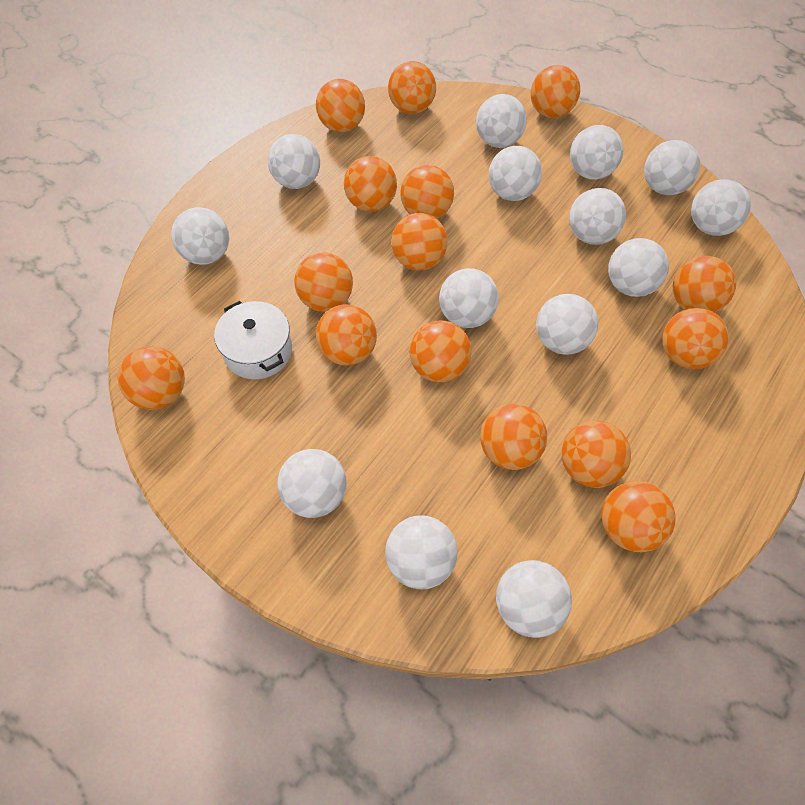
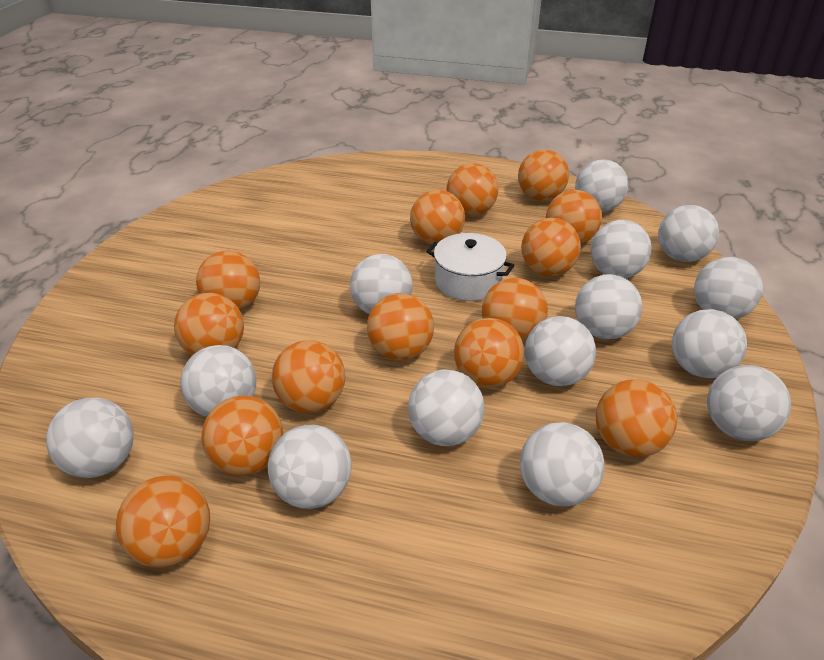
orange ball: 15 -> 14

